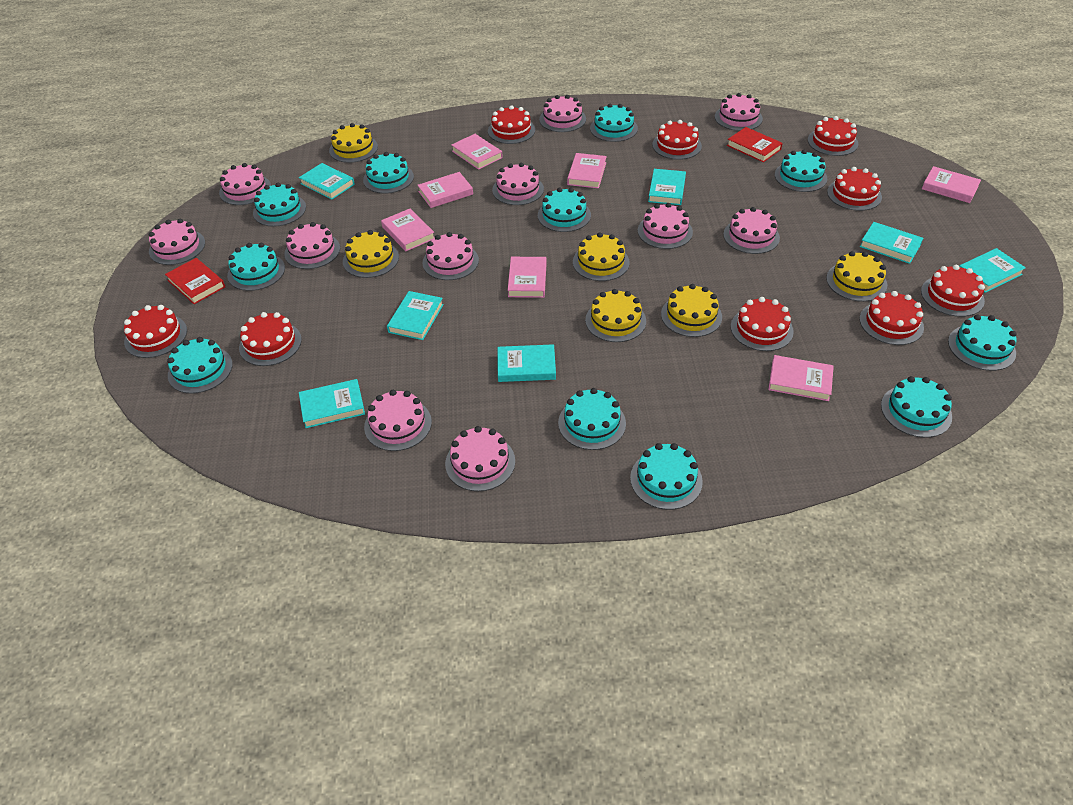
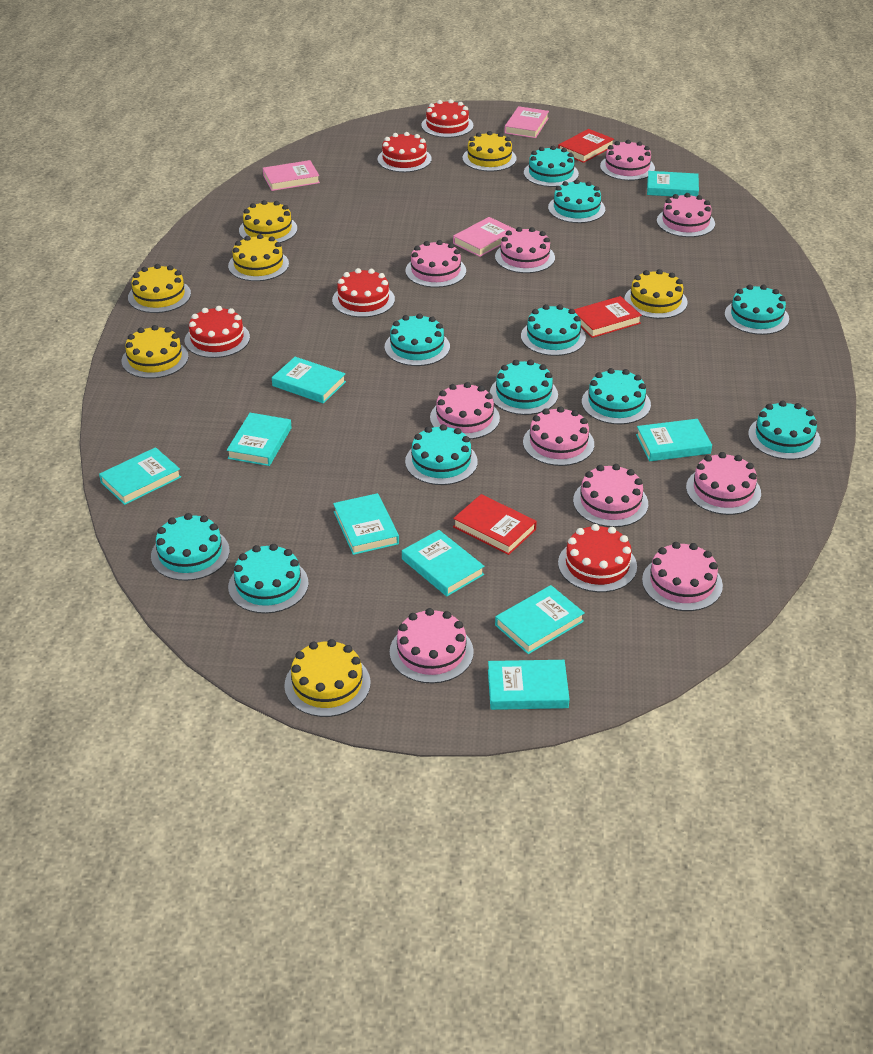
pink book: 7 -> 3
pink cake: 11 -> 10
red book: 2 -> 3
red cake: 9 -> 5
turquoise book: 7 -> 9
yellow cake: 6 -> 7

